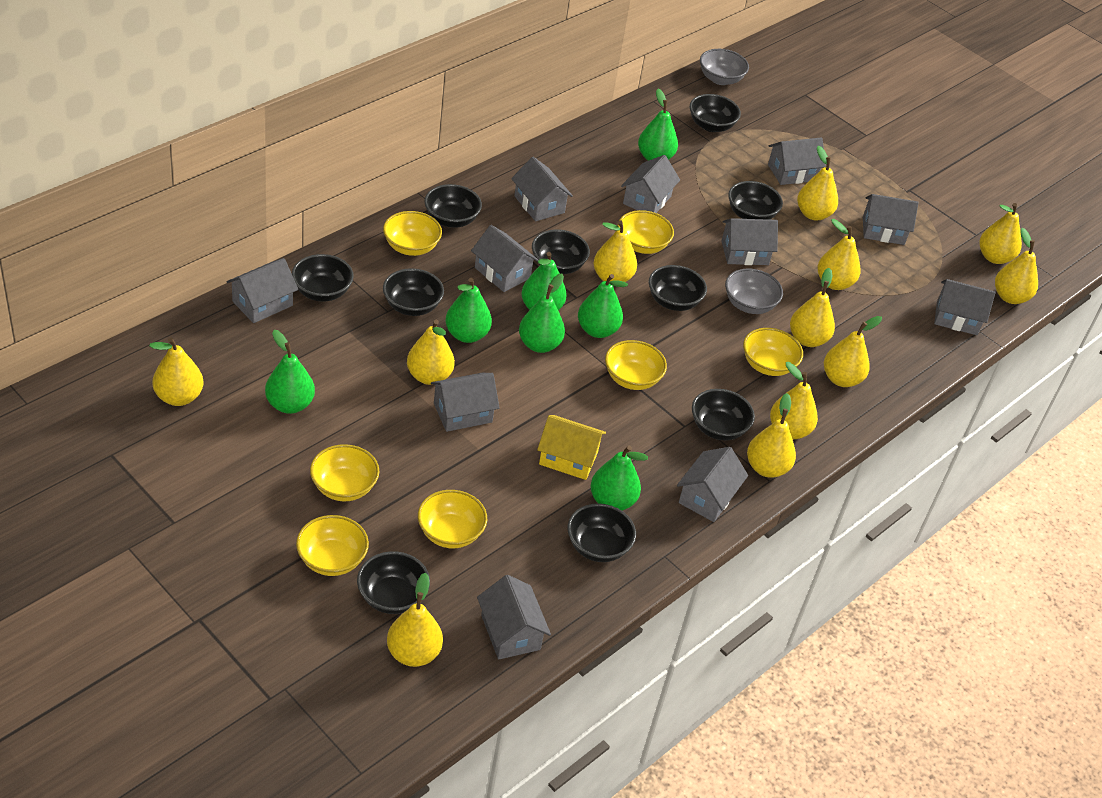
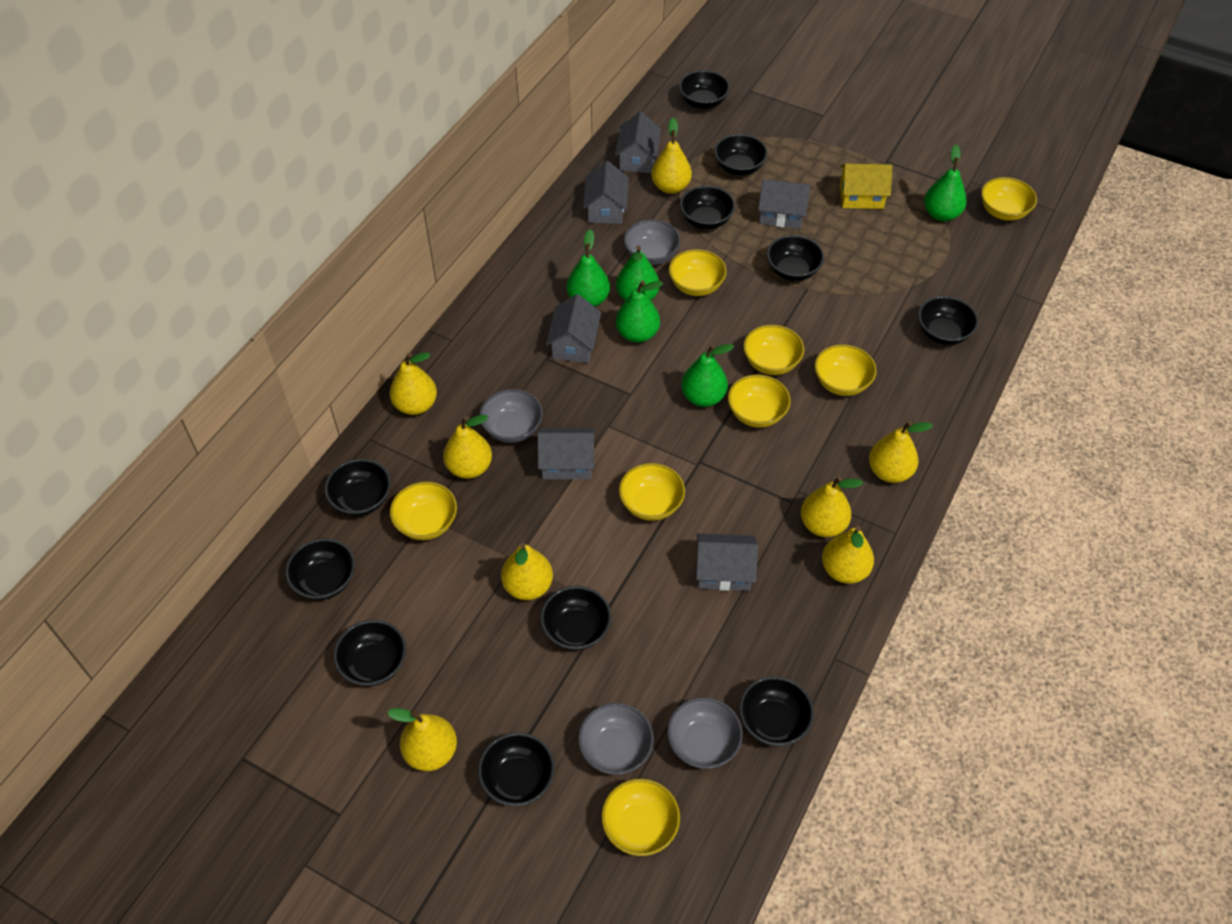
black bowl: 10 -> 11
green pear: 7 -> 5
grey bowl: 2 -> 4
grey house: 11 -> 6
yellow bowl: 7 -> 8
yellow pear: 12 -> 8

